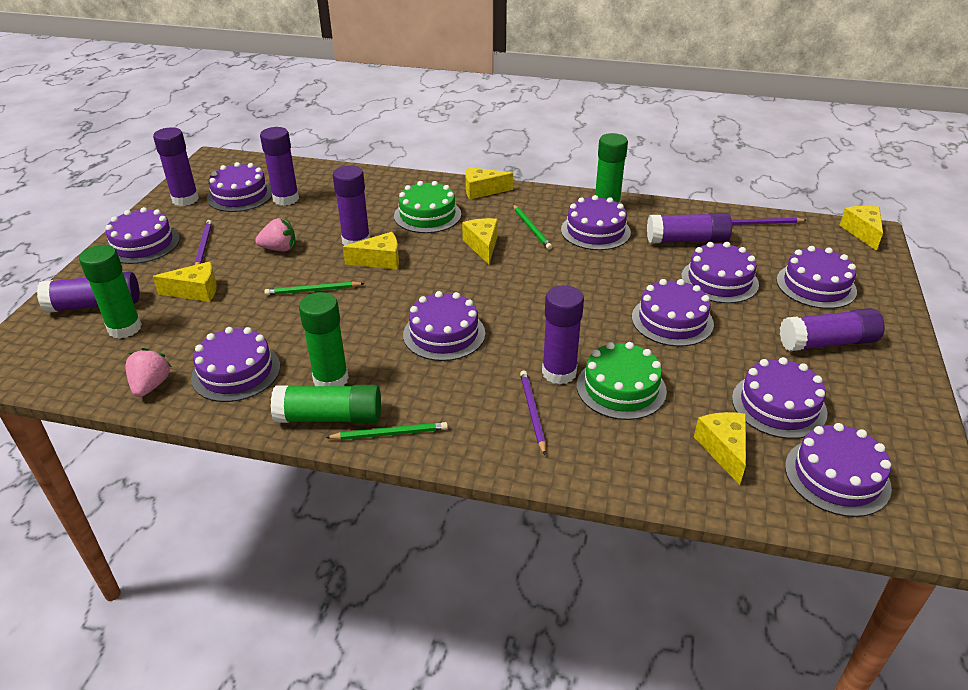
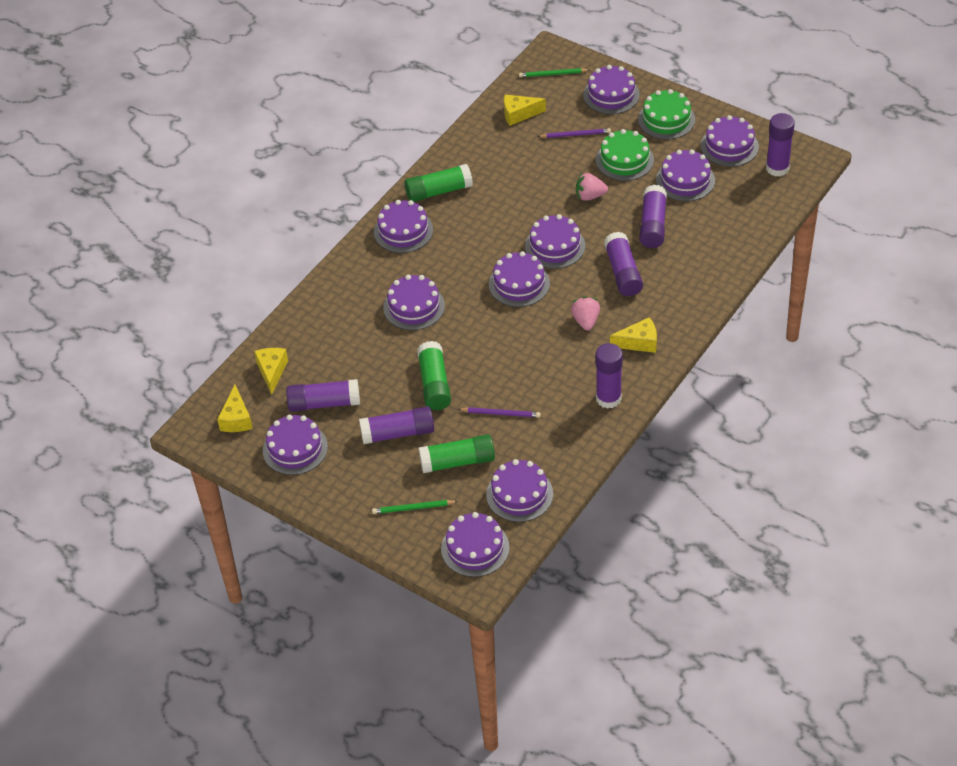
green glue stick: 4 -> 3
green pencil: 3 -> 2
purple glue stick: 7 -> 6
purple pencil: 3 -> 2
yellow cheese: 6 -> 4

